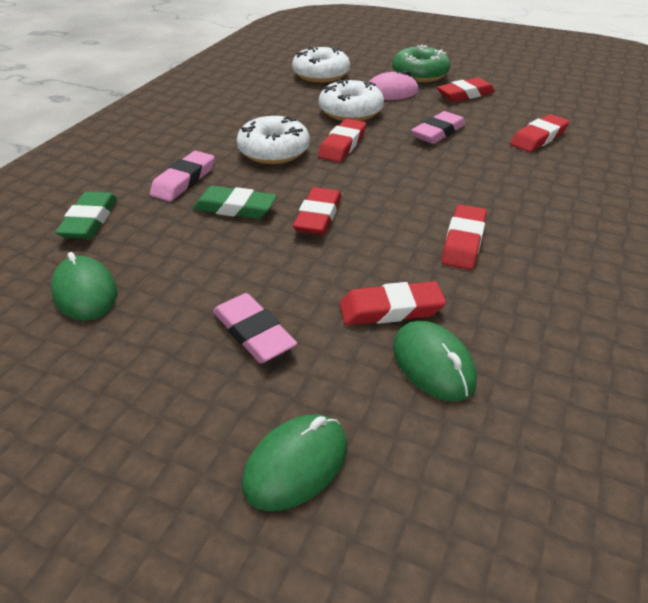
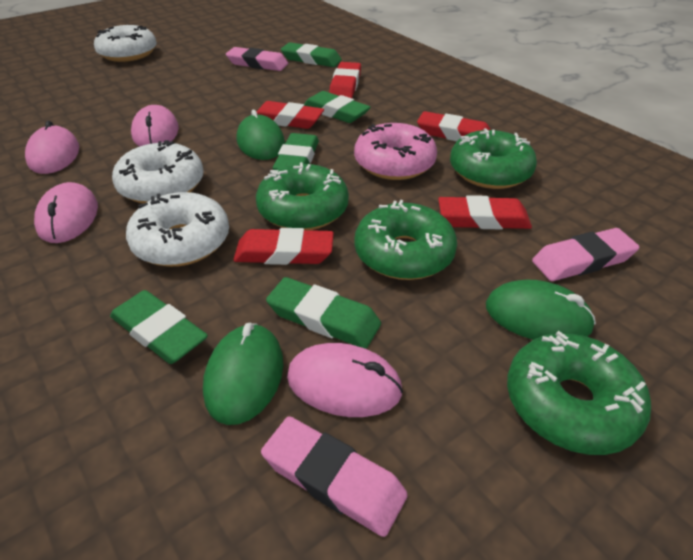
green donut: 1 -> 4
green eraser: 2 -> 5
pink donut: 0 -> 1
pink mouse: 1 -> 4
red eraser: 6 -> 5

